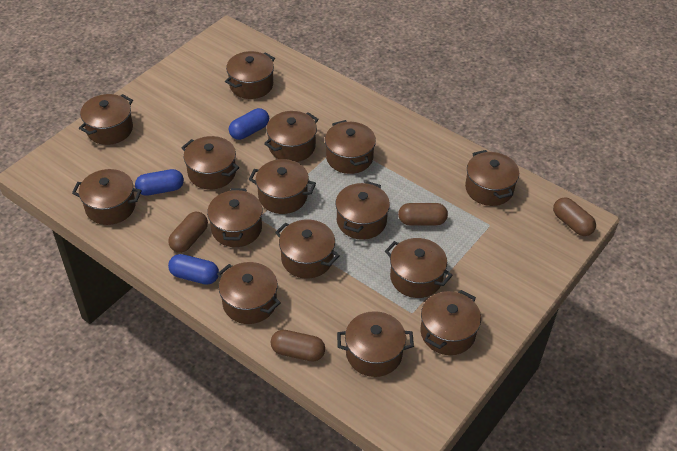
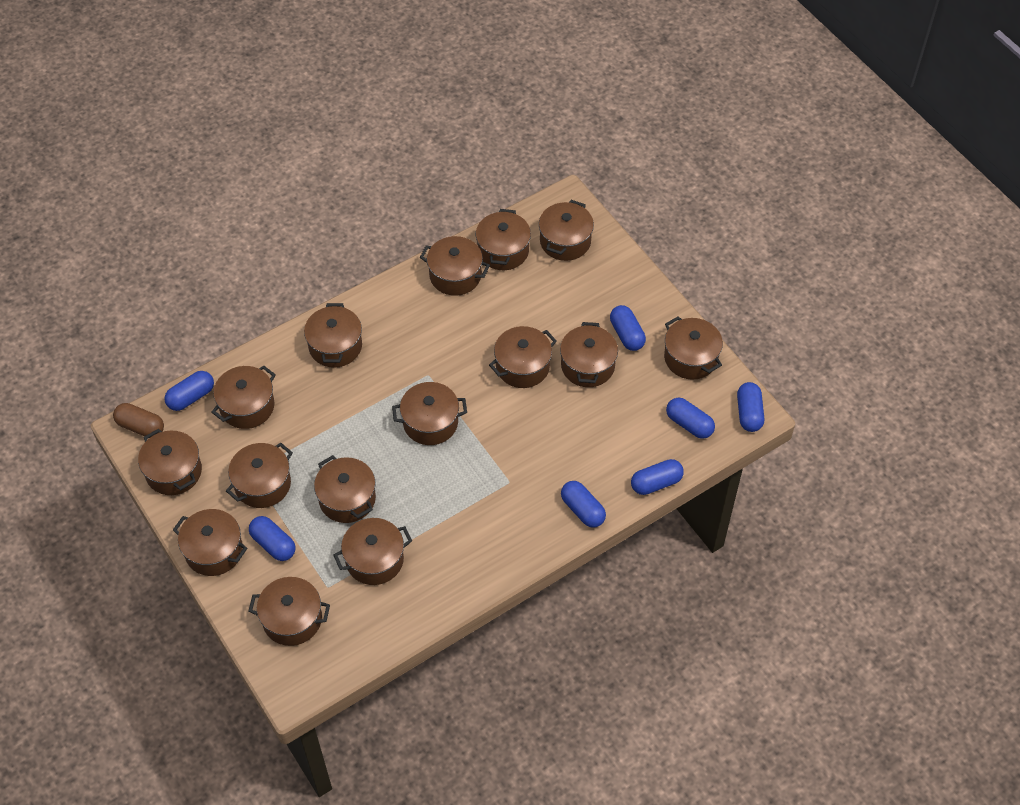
blue capsule: 3 -> 7
brown capsule: 4 -> 1

